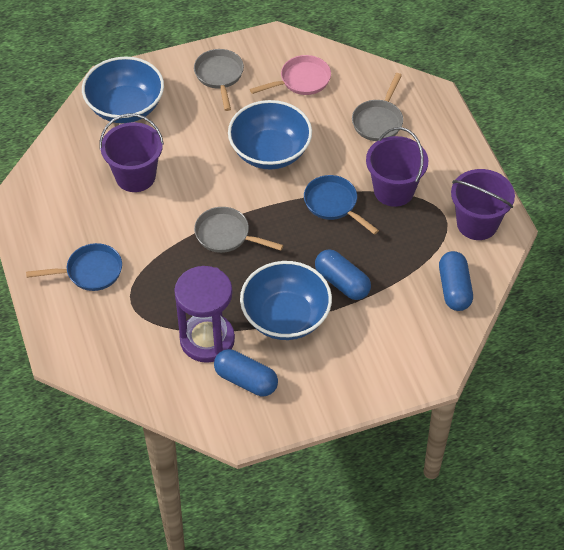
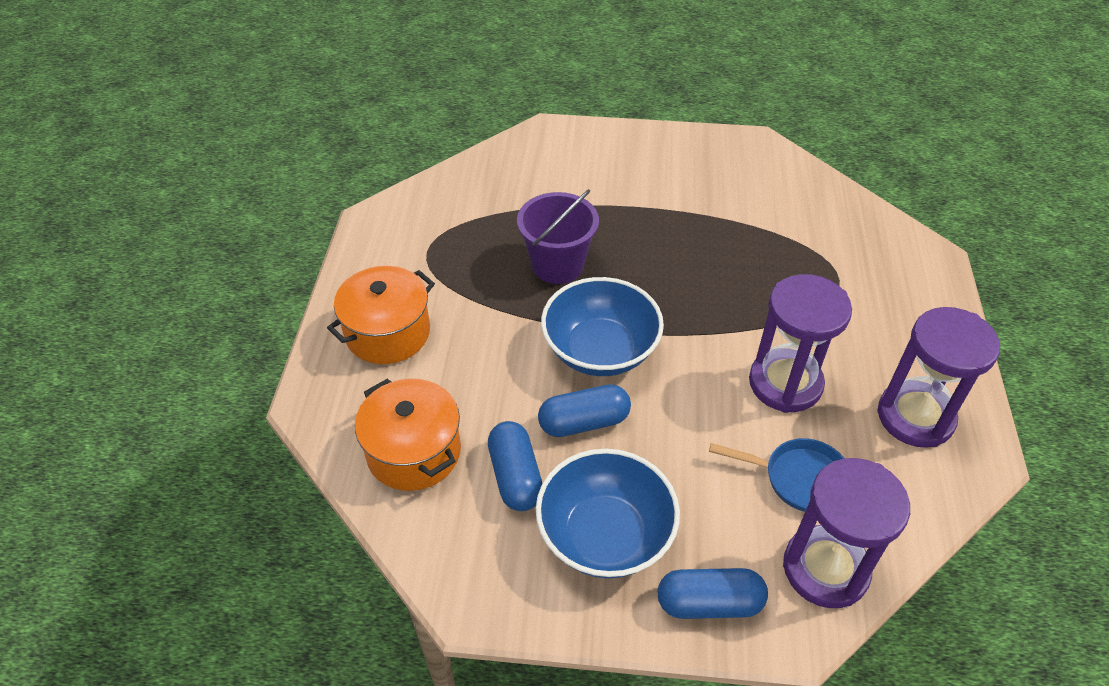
blue bowl: 3 -> 2
blue pan: 2 -> 1
grey pan: 3 -> 0
orange pot: 0 -> 2
pink pan: 1 -> 0
purple bucket: 3 -> 1
purple hourglass: 1 -> 3

